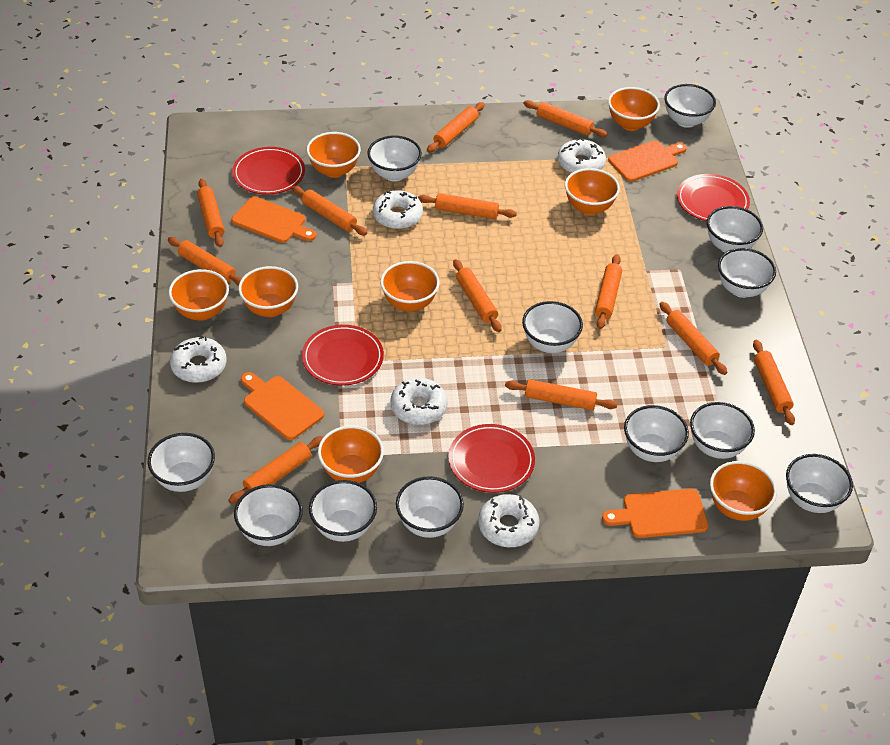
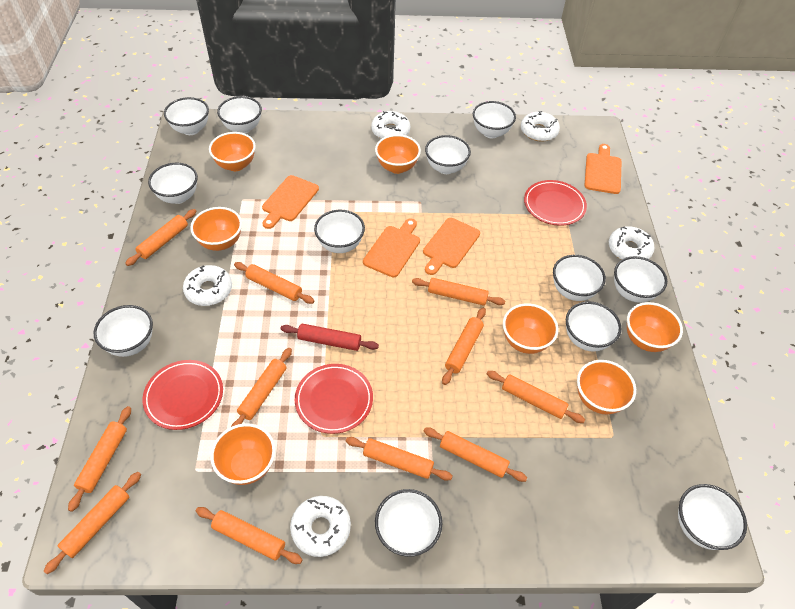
orange bowl: 8 -> 7
orange rolling pin: 12 -> 11
red plate: 4 -> 3
red rolling pin: 0 -> 1

